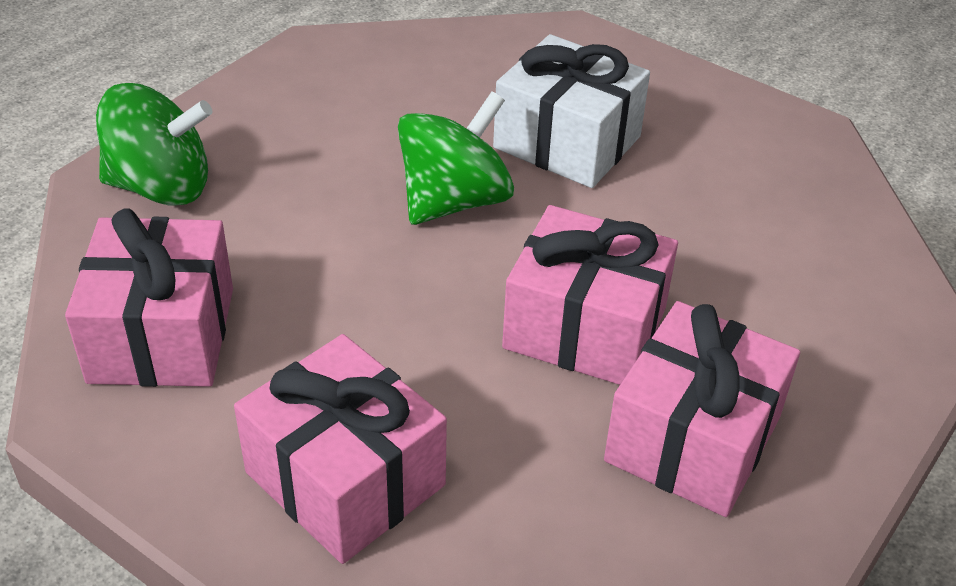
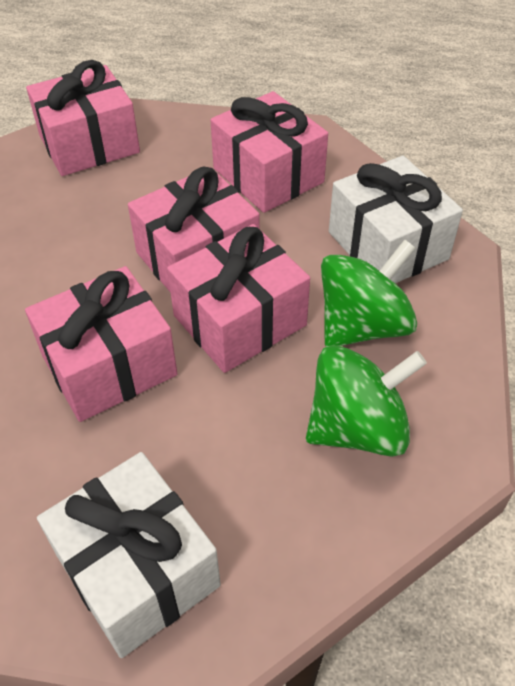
pink gift: 4 -> 5
white gift: 1 -> 2

